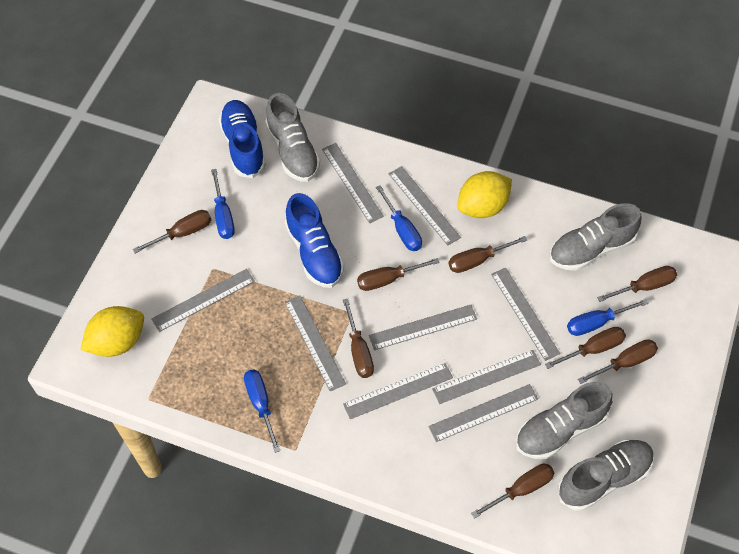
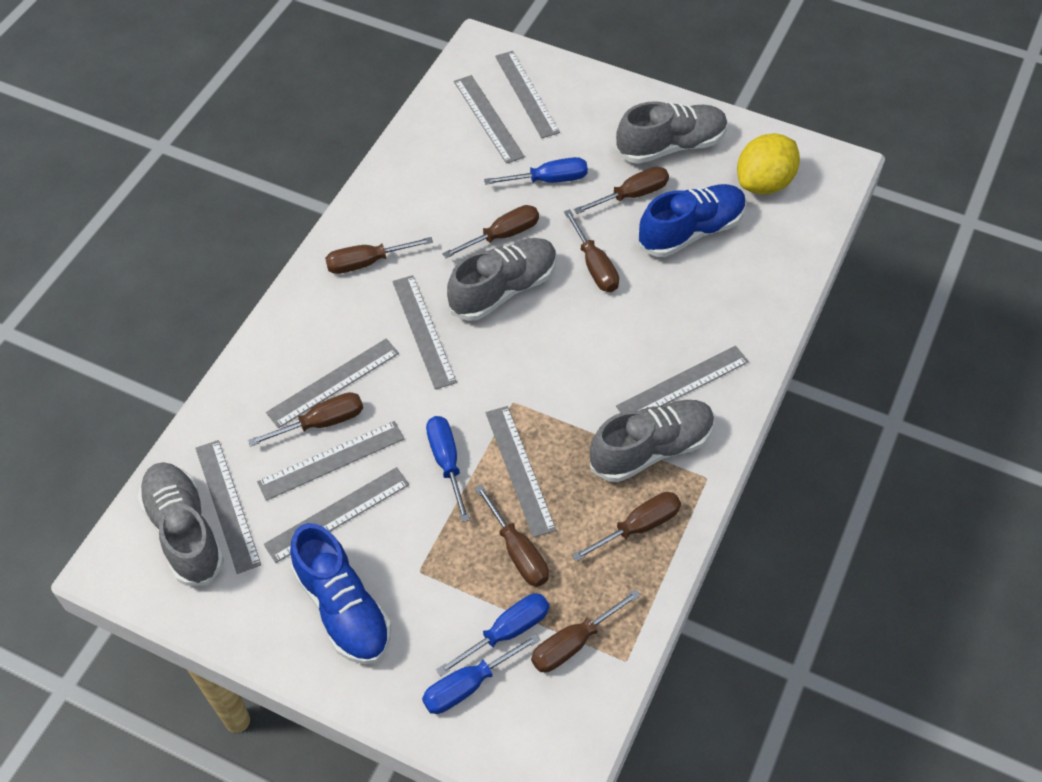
yellow lemon: 2 -> 1

